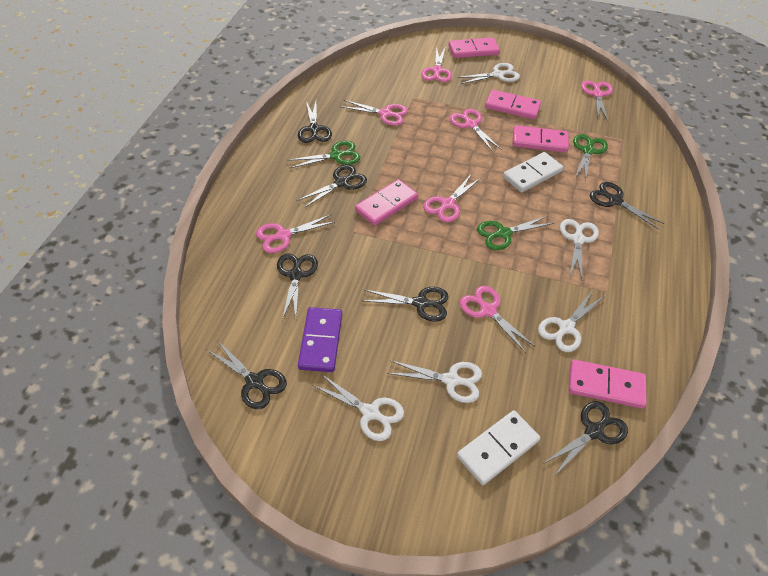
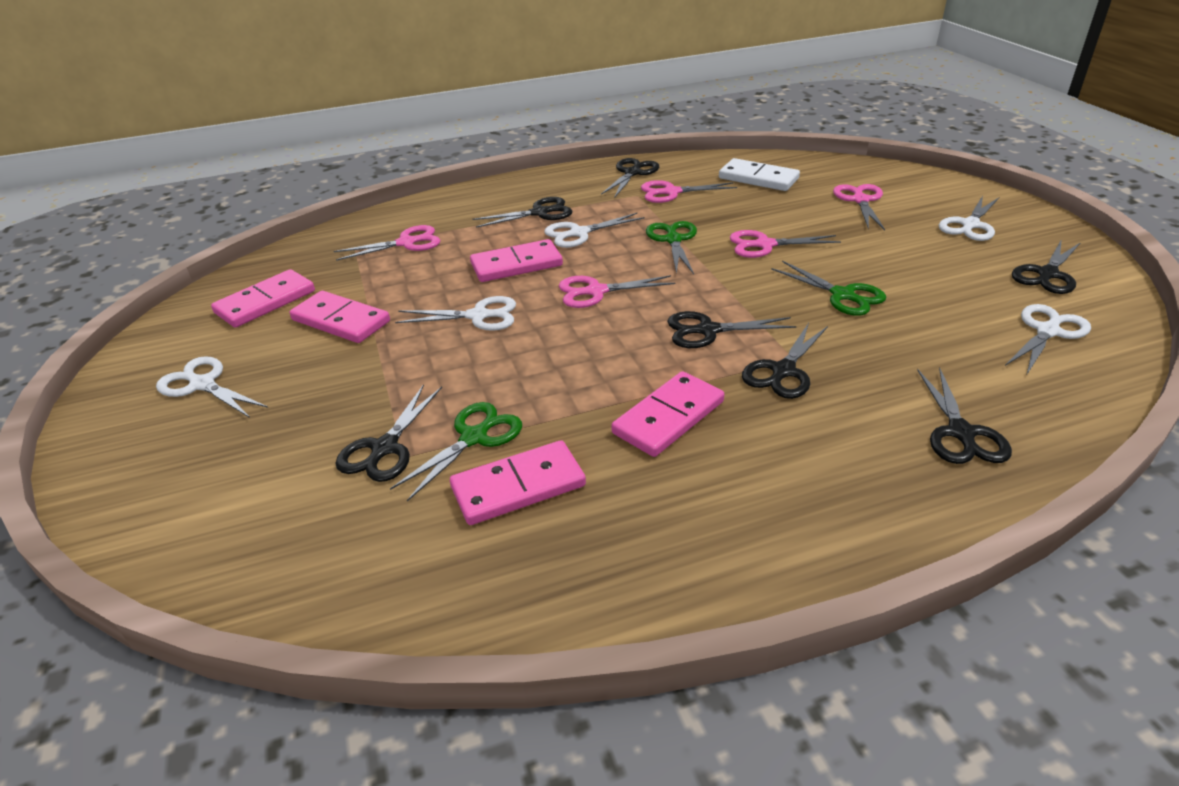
pink scissors: 7 -> 5
purple domino: 1 -> 0
white domino: 2 -> 1

